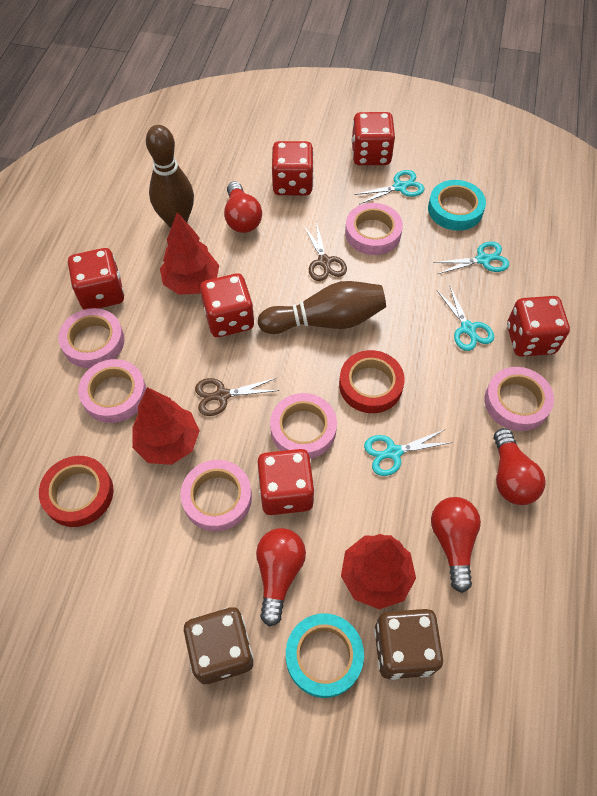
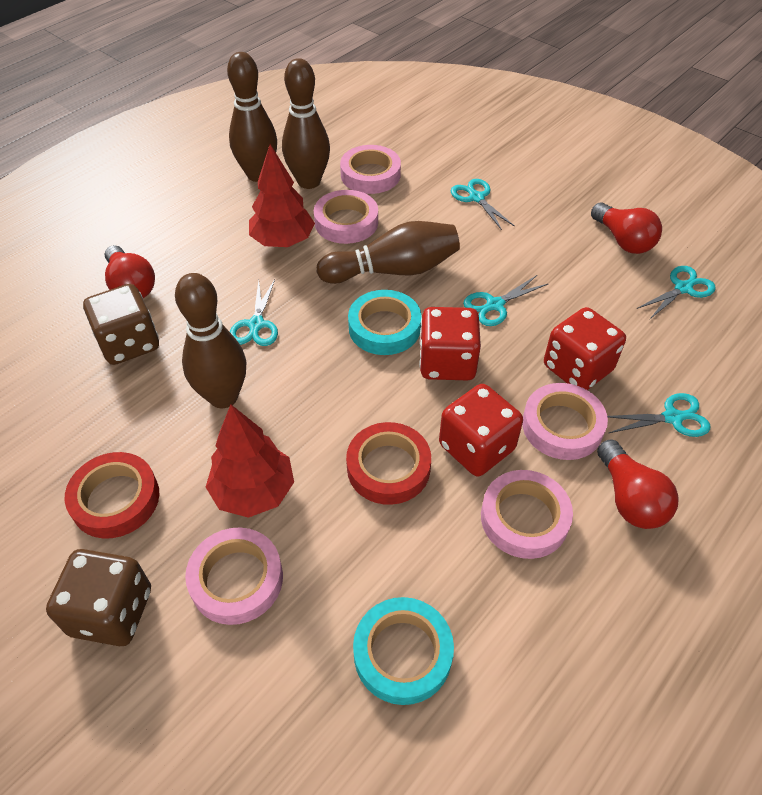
brown bowling pin: 2 -> 4
brown scissors: 2 -> 0
pink tape: 6 -> 5
red dice: 6 -> 3
red light bulb: 4 -> 3
red tree: 3 -> 2
turquoise scissors: 4 -> 5

